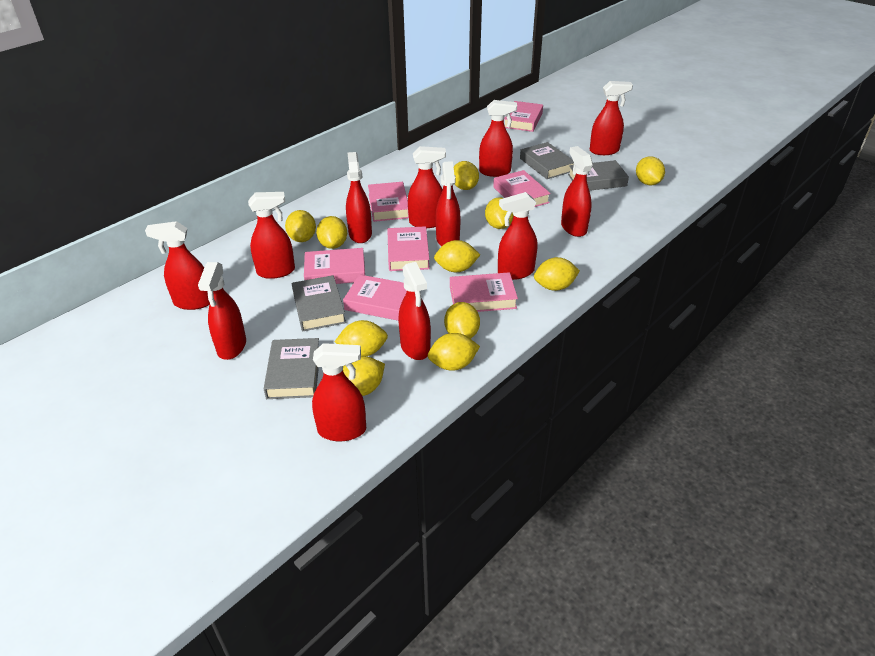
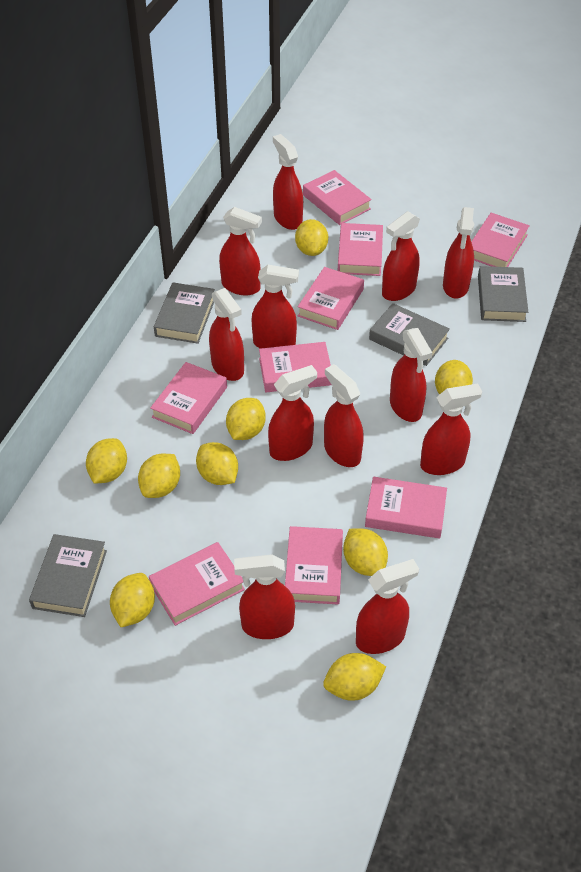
pink book: 7 -> 9
yellow lemon: 11 -> 9

